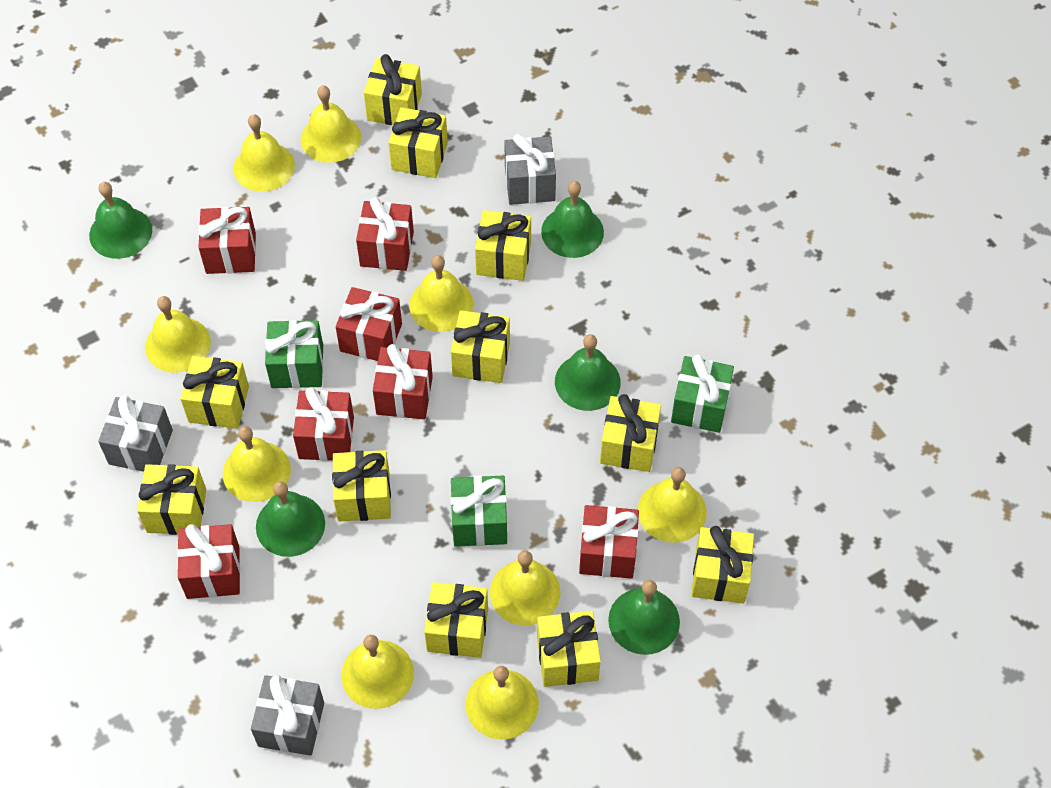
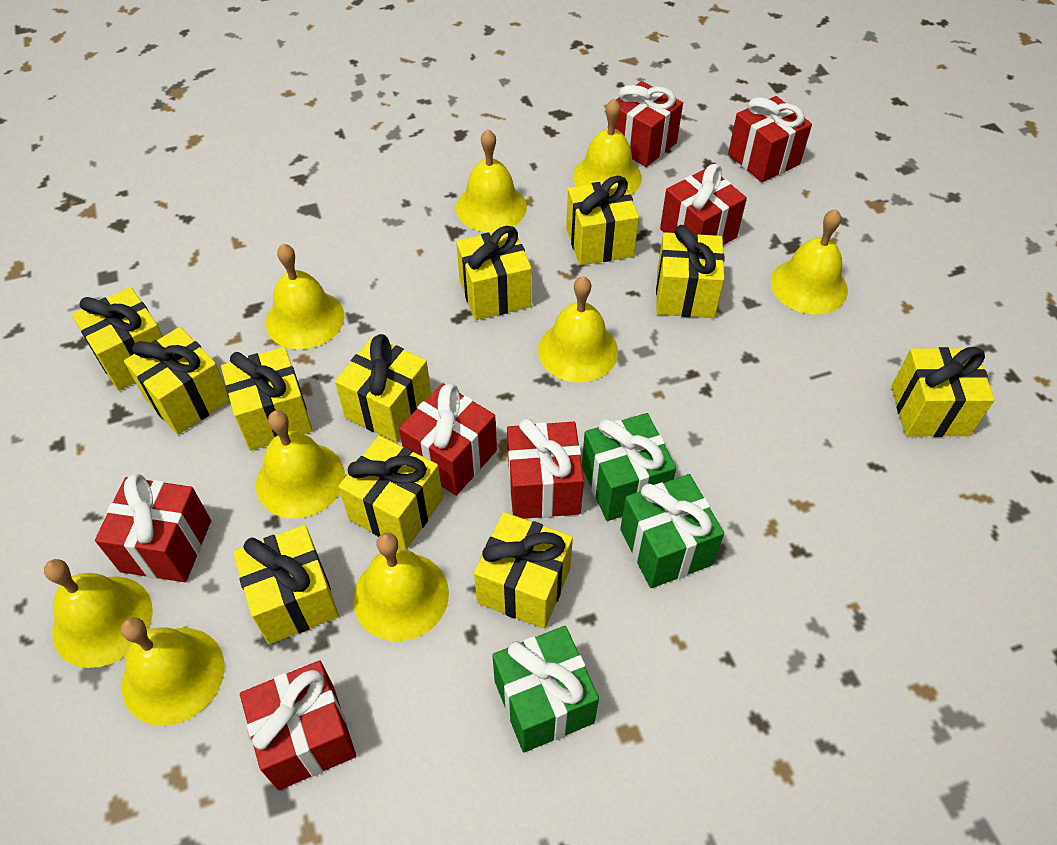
green bell: 5 -> 0
grey gift: 3 -> 0

